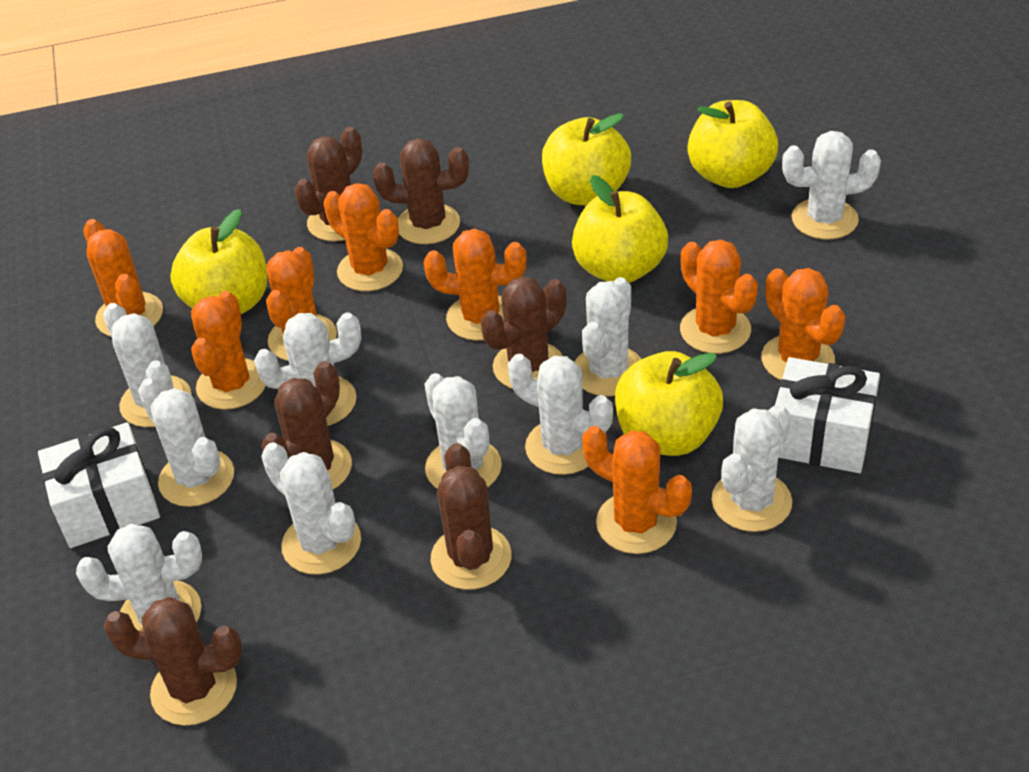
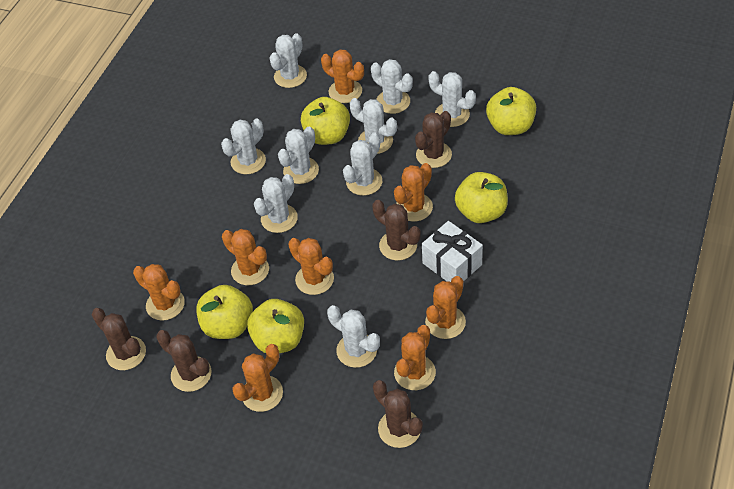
brown cactus: 6 -> 5
white cactus: 10 -> 9
white gift: 2 -> 1

